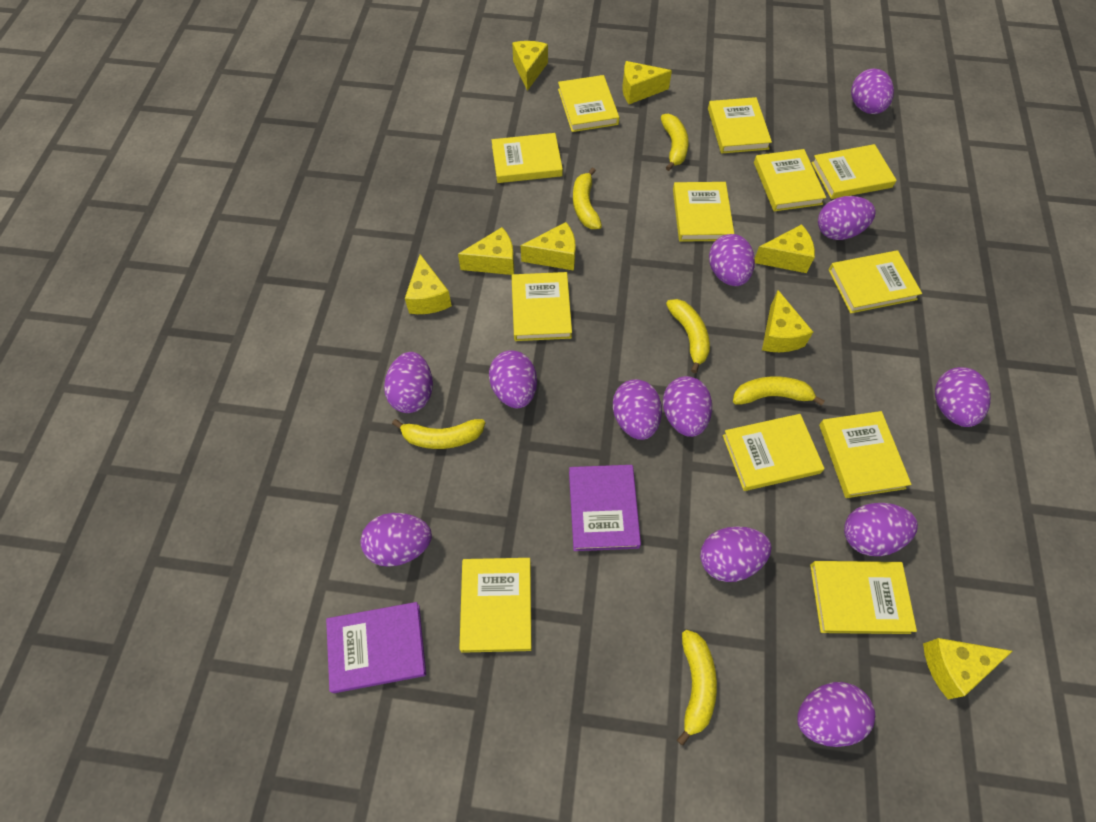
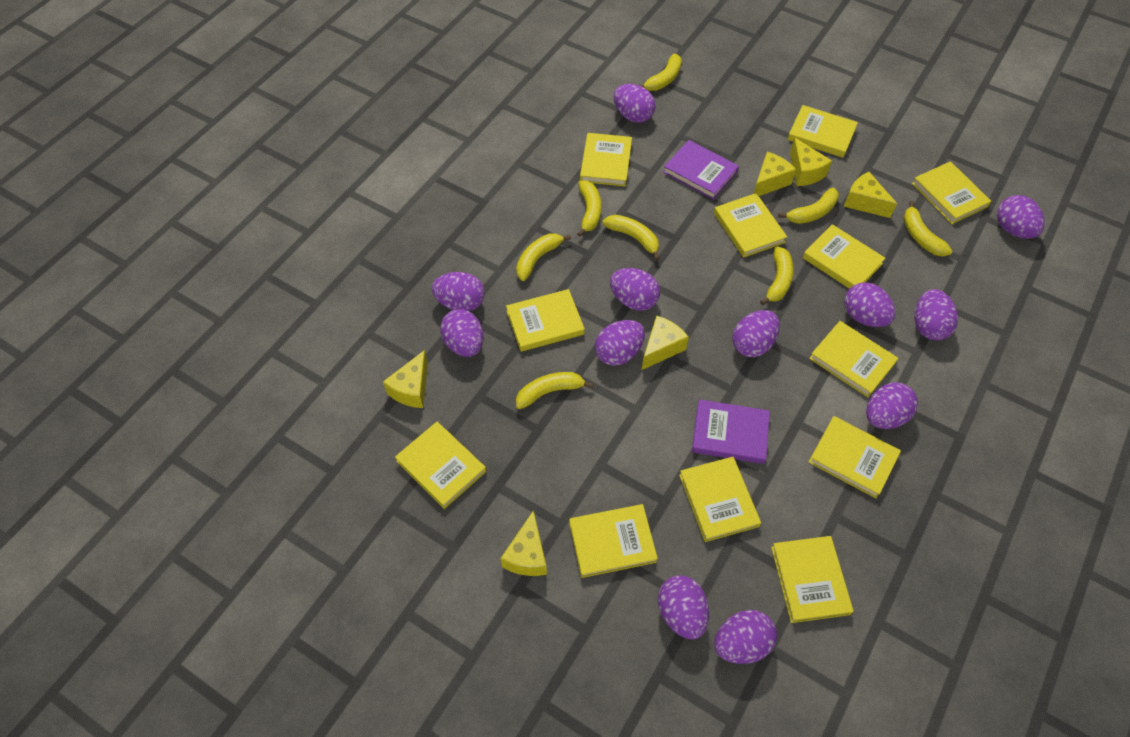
yellow banana: 6 -> 8
yellow cheese: 8 -> 6

